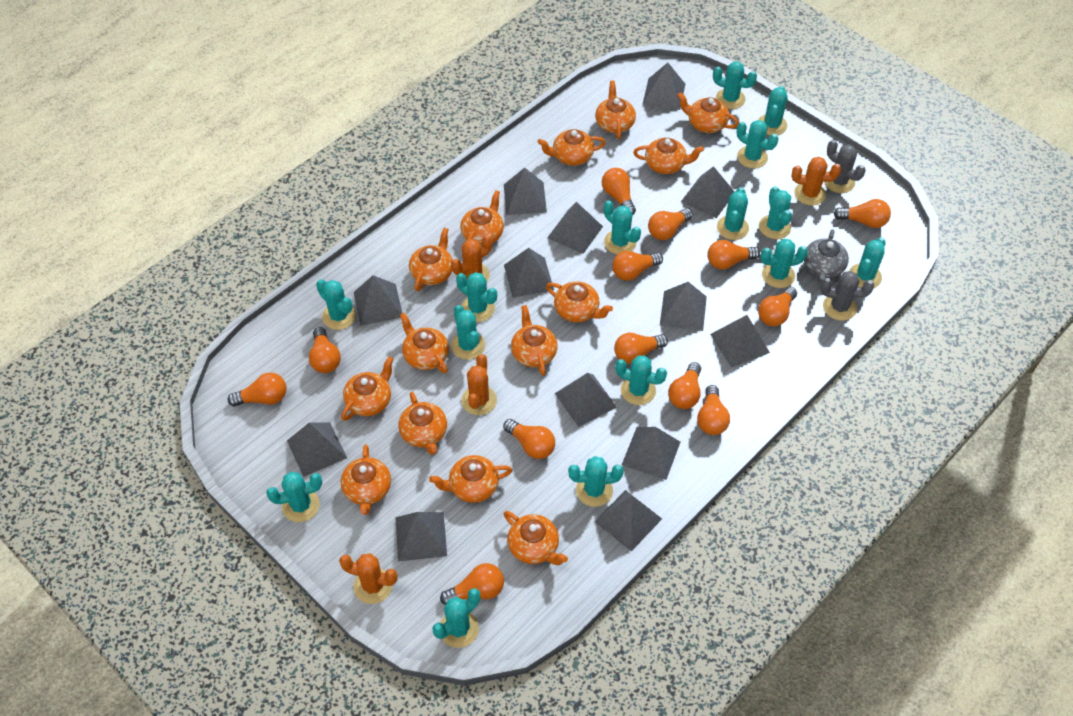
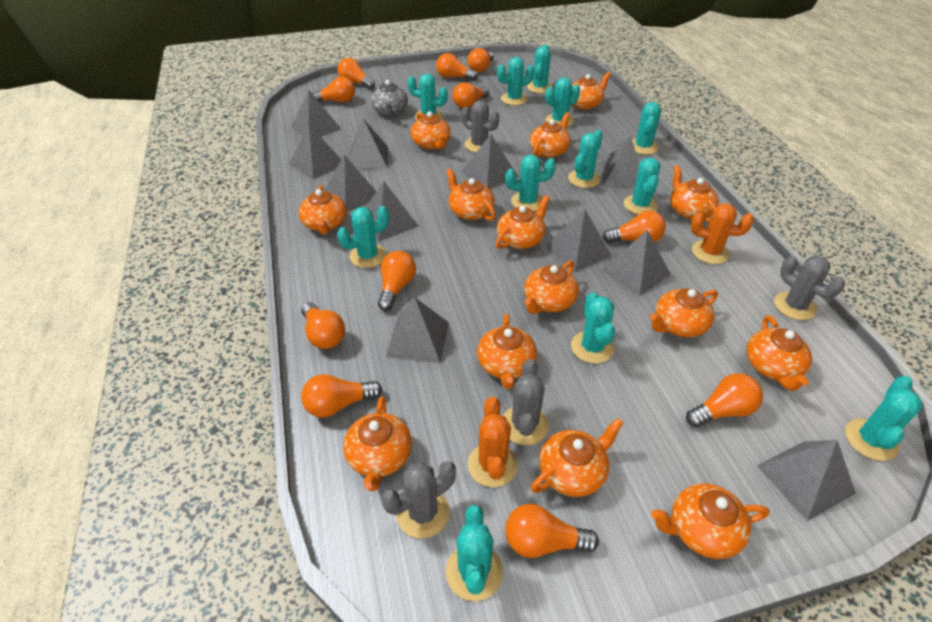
grey cactus: 2 -> 4
grey pyramid: 13 -> 11
orange cactus: 4 -> 2
orange light bulb: 13 -> 11
turquoise cactus: 15 -> 12

